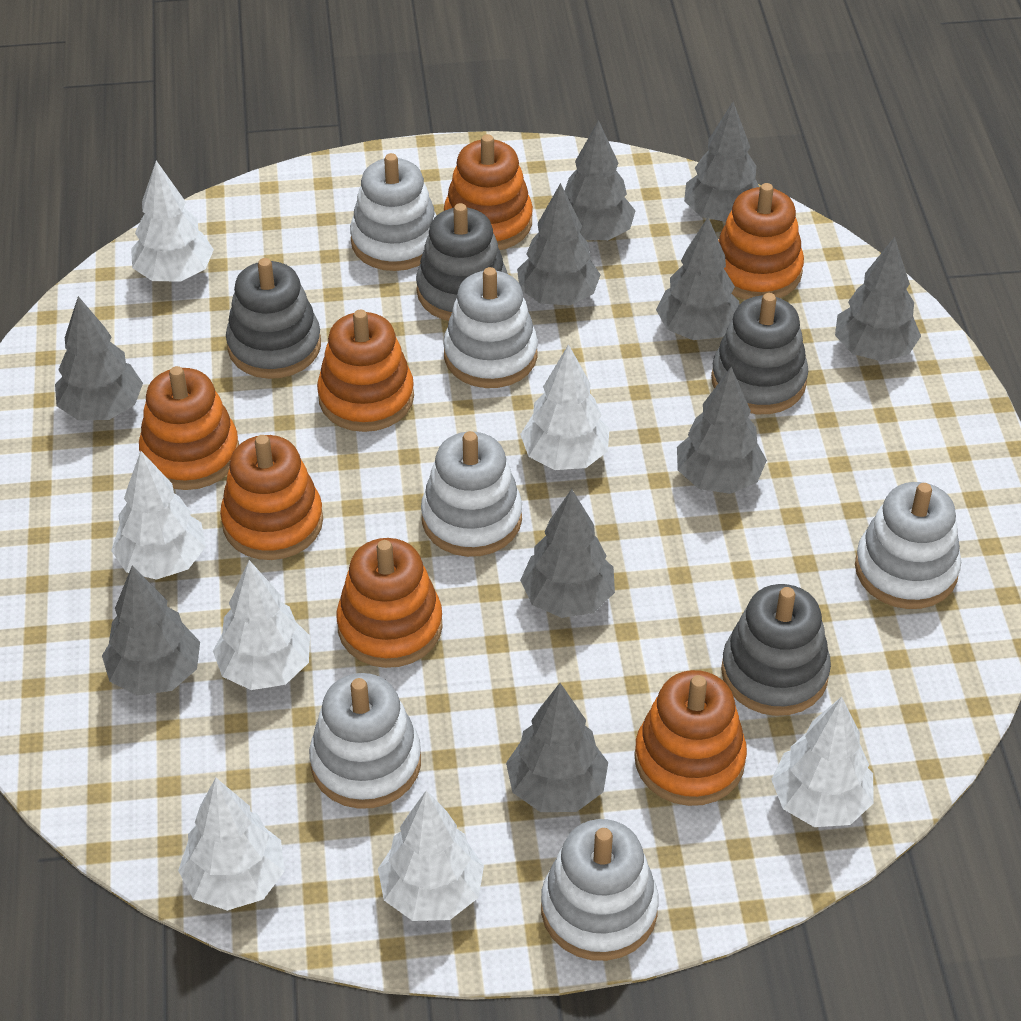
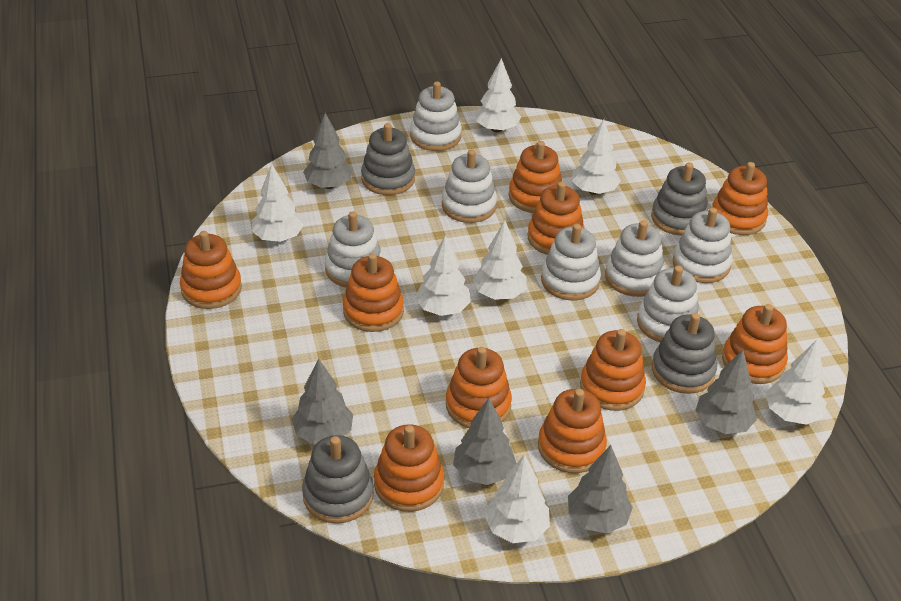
grey tree: 10 -> 5
orange stacking toy: 7 -> 10
white stacking toy: 6 -> 7

